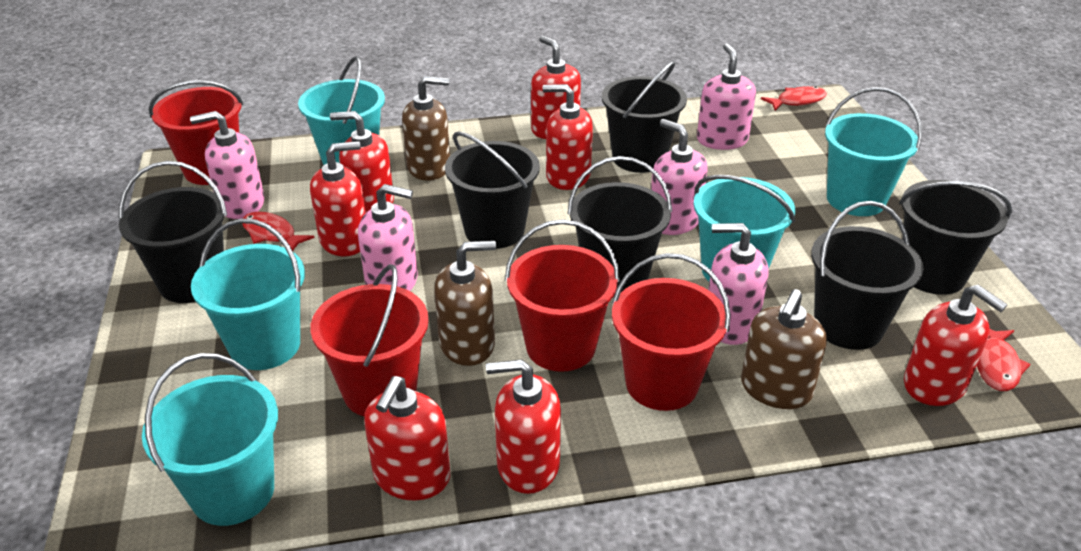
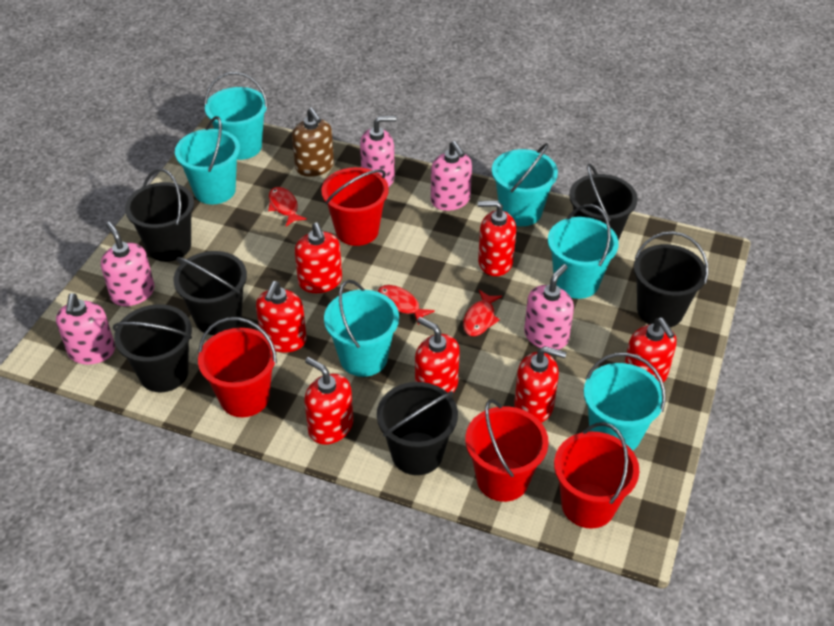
brown soap dispenser: 3 -> 1
turquoise bucket: 5 -> 6

